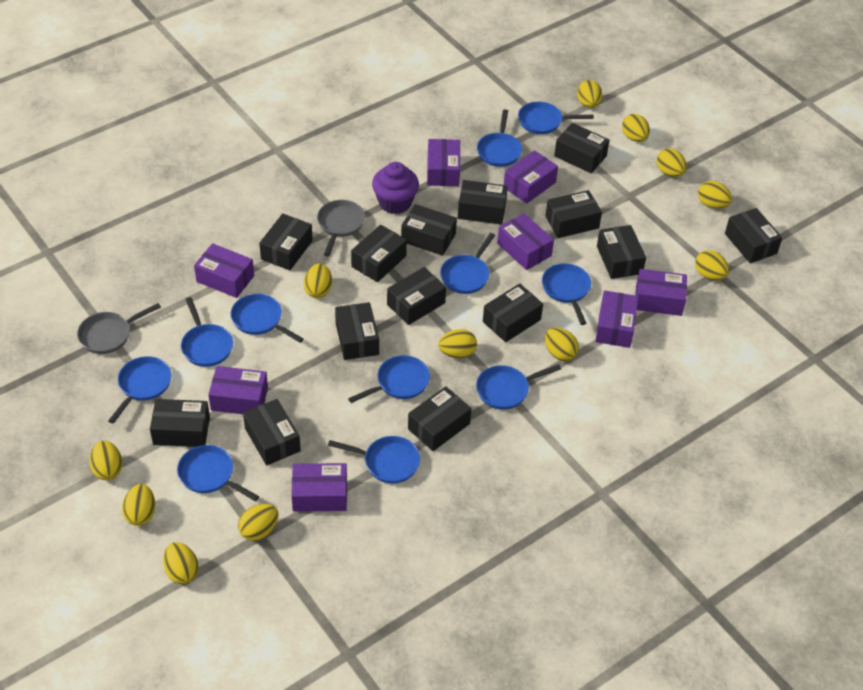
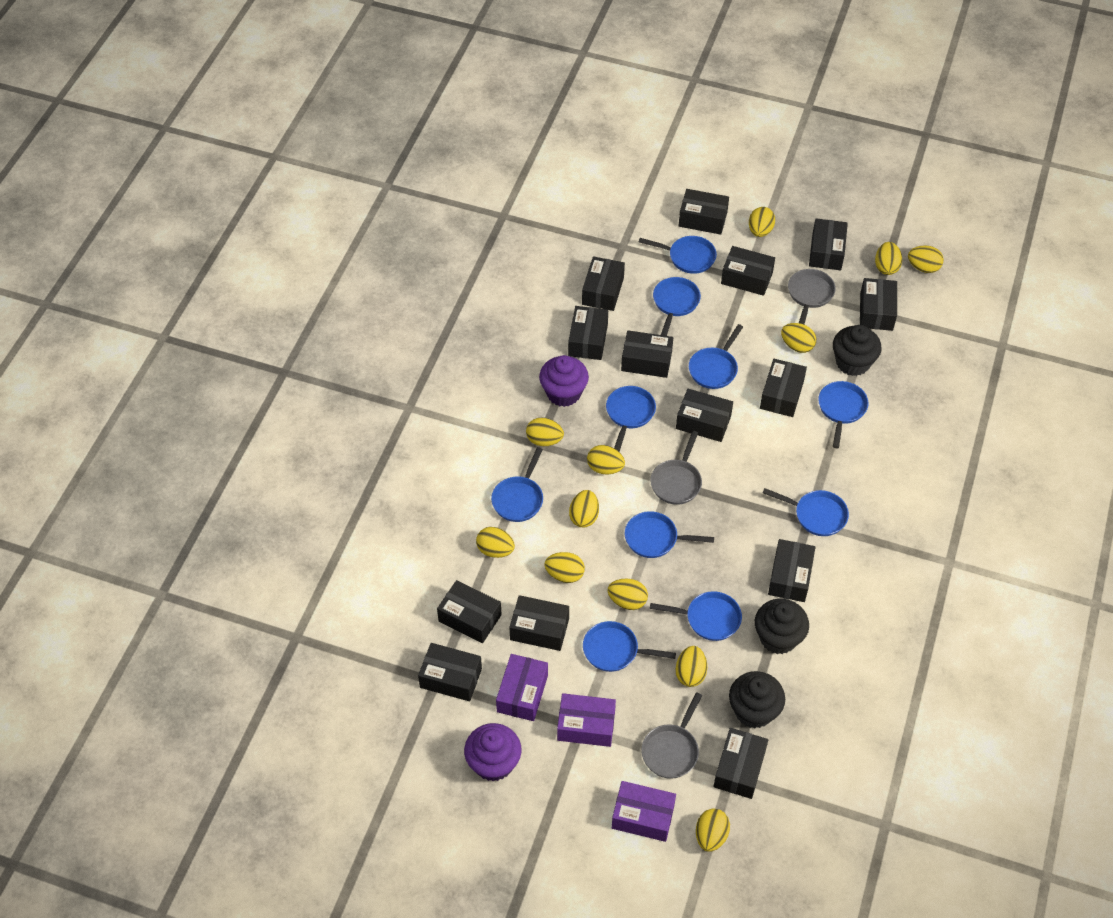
black cupcake: 0 -> 3
blue pan: 11 -> 10
grey pan: 2 -> 3
purple box: 8 -> 3
purple cupcake: 1 -> 2

